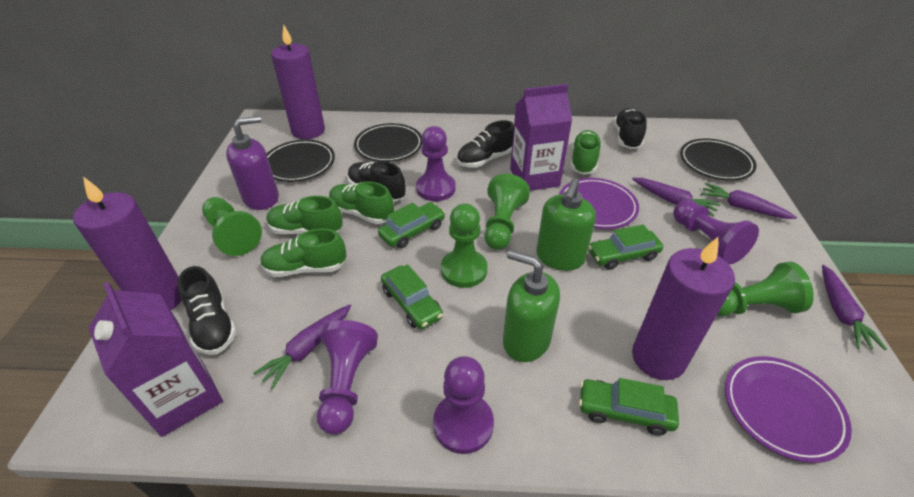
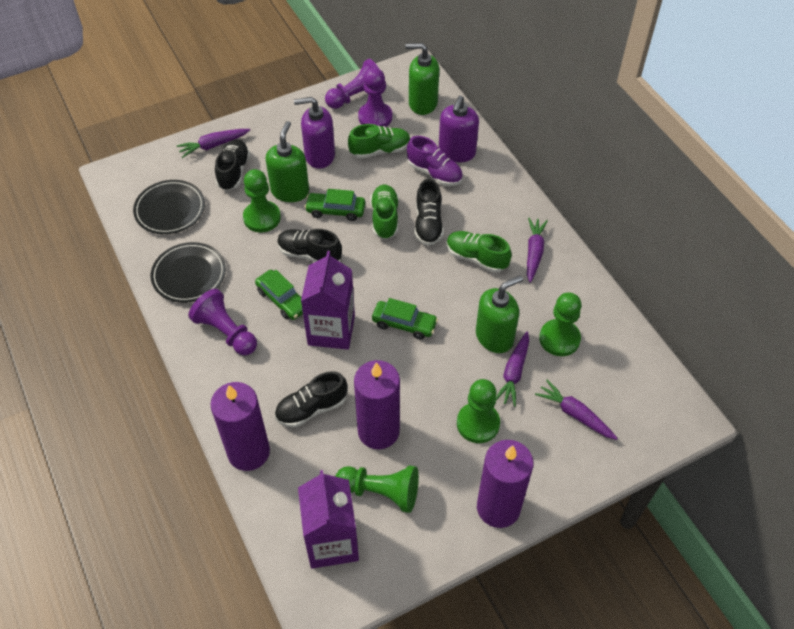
black plate: 3 -> 2
green car: 4 -> 3
green shoe: 4 -> 3
green soap dispenser: 2 -> 3
purple pawn: 4 -> 3
purple plate: 2 -> 0
purple shoe: 0 -> 1
purple soap dispenser: 1 -> 2

